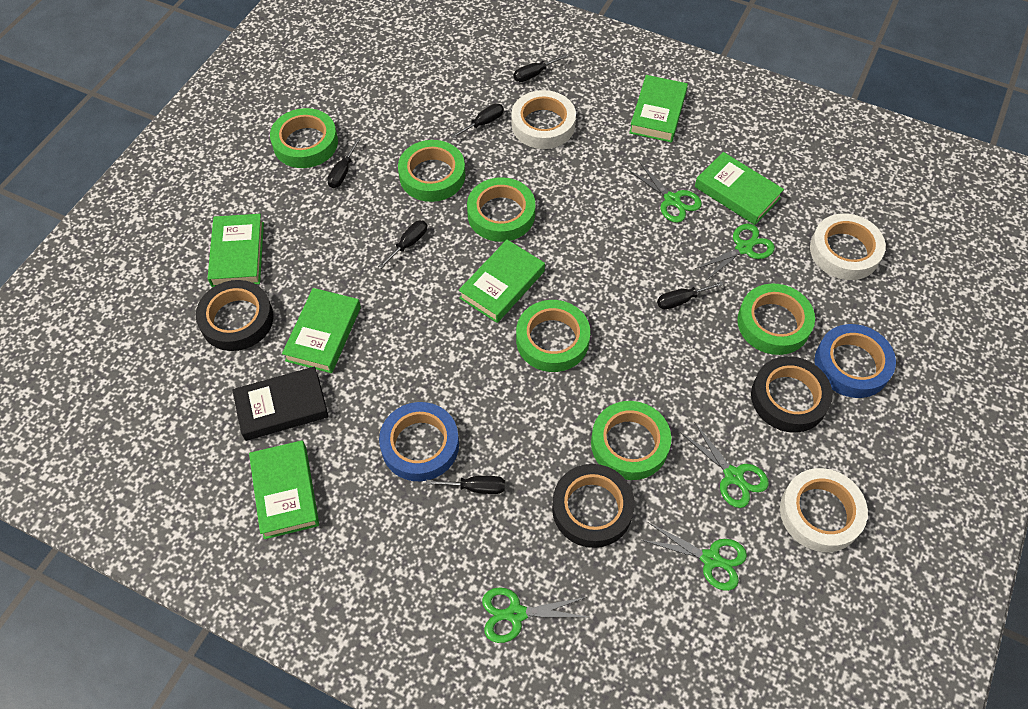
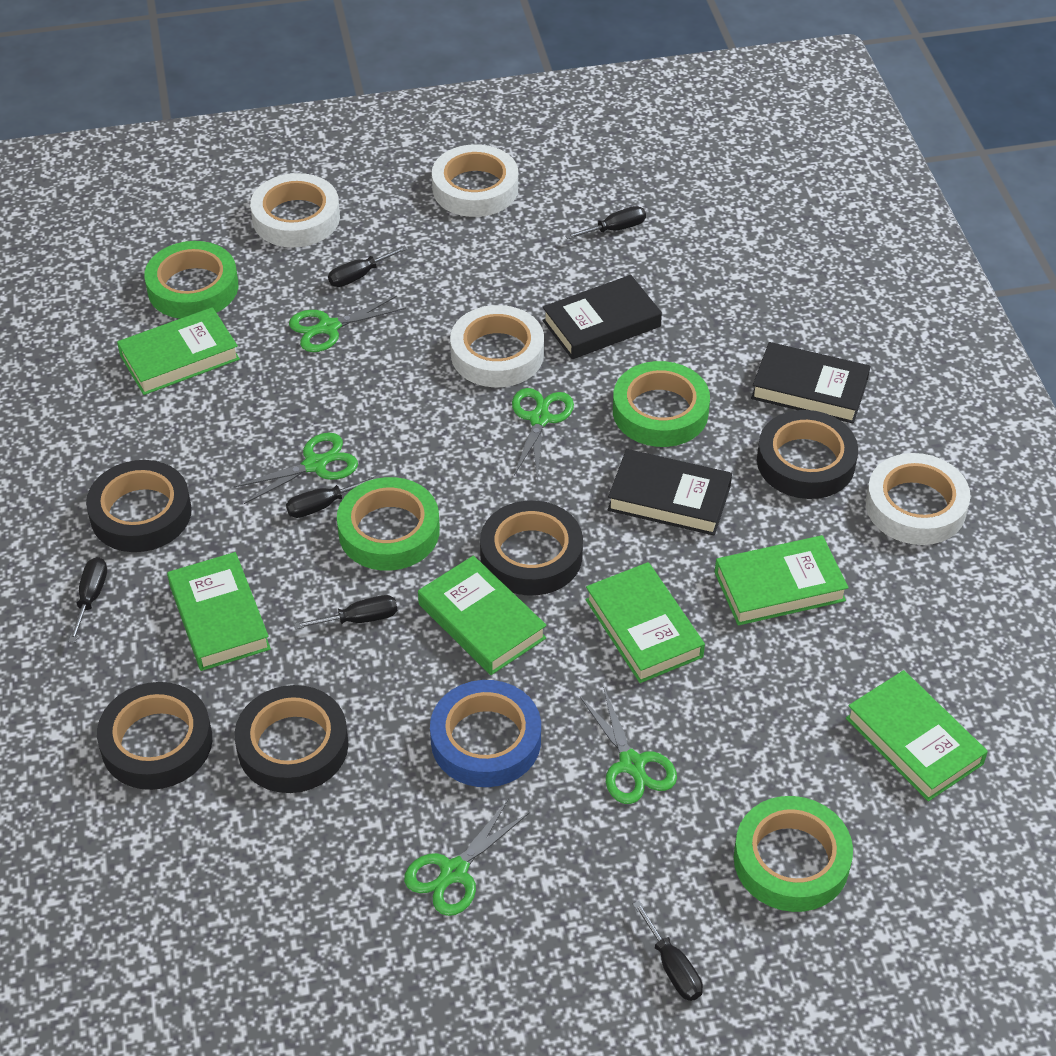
black book: 1 -> 3
black tape: 3 -> 5
blue tape: 2 -> 1
green tape: 6 -> 4
white tape: 3 -> 4

